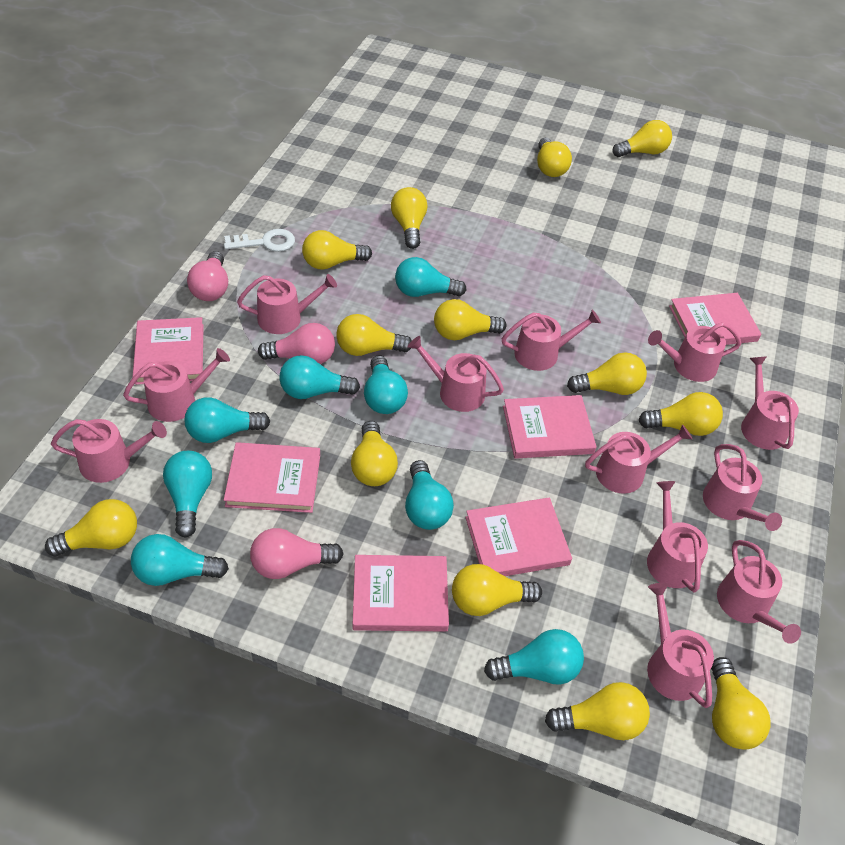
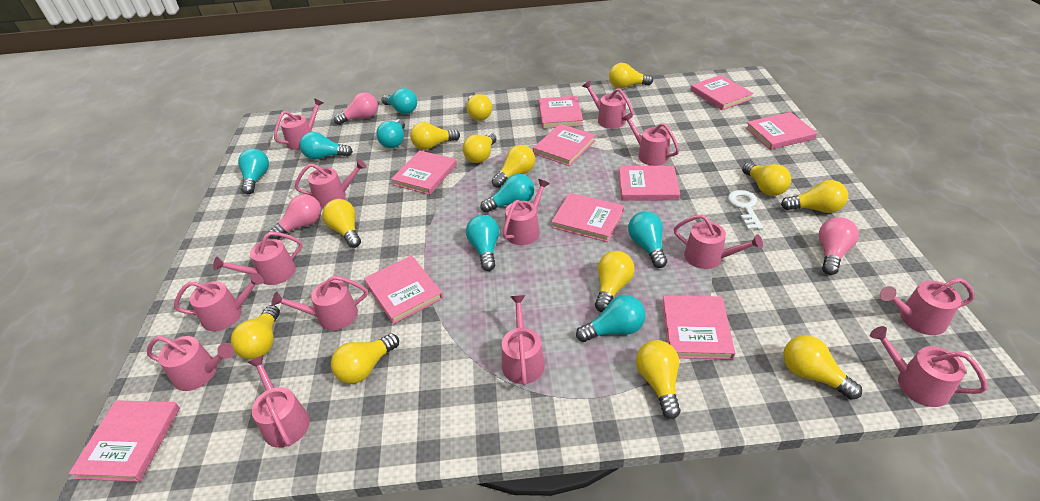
pink book: 6 -> 10
pink watering can: 12 -> 14

